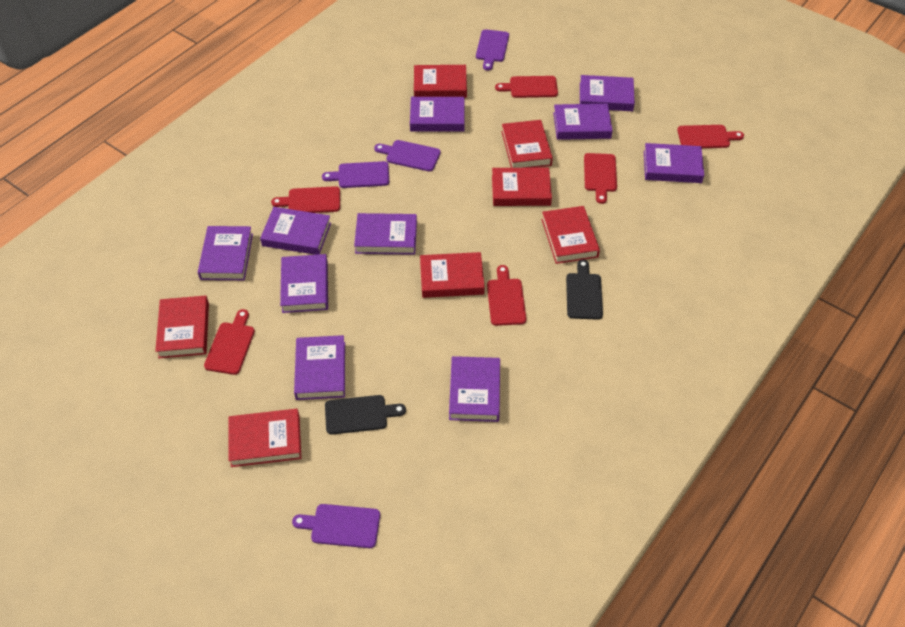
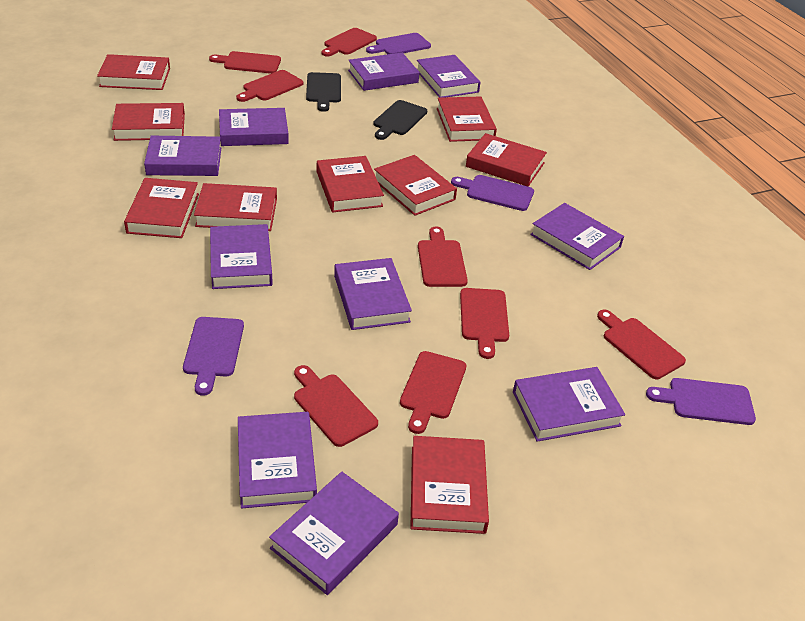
red book: 7 -> 9
red cutting board: 6 -> 8

